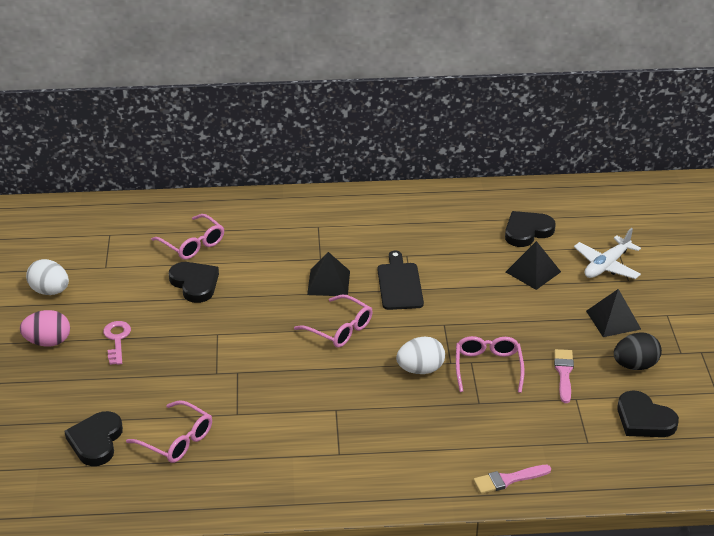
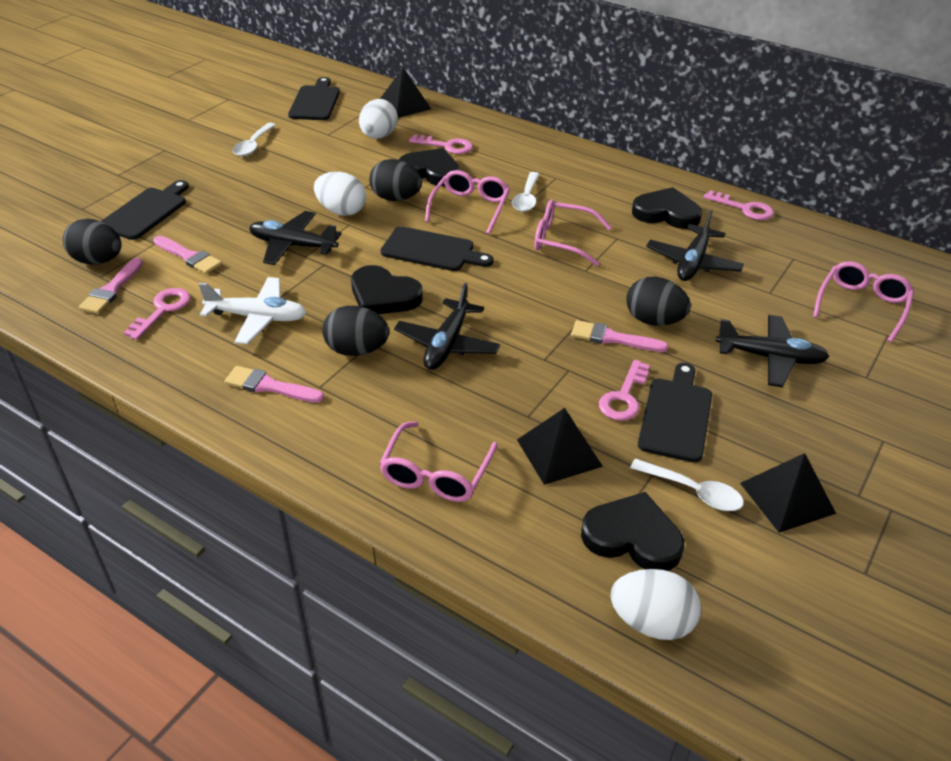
black cutting board: 1 -> 4
black egg: 1 -> 4
black plane: 0 -> 4
pink brush: 2 -> 4
pink egg: 1 -> 0
pink key: 1 -> 4
white egg: 2 -> 3
white spoon: 0 -> 3

